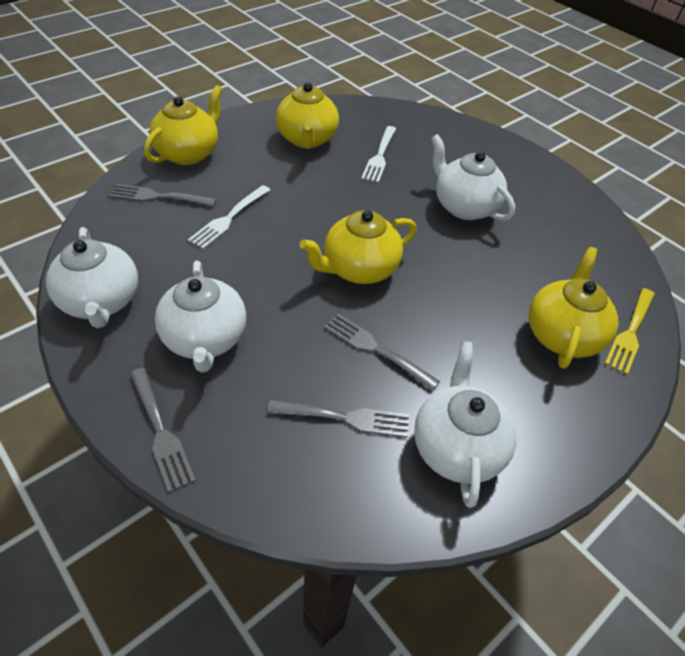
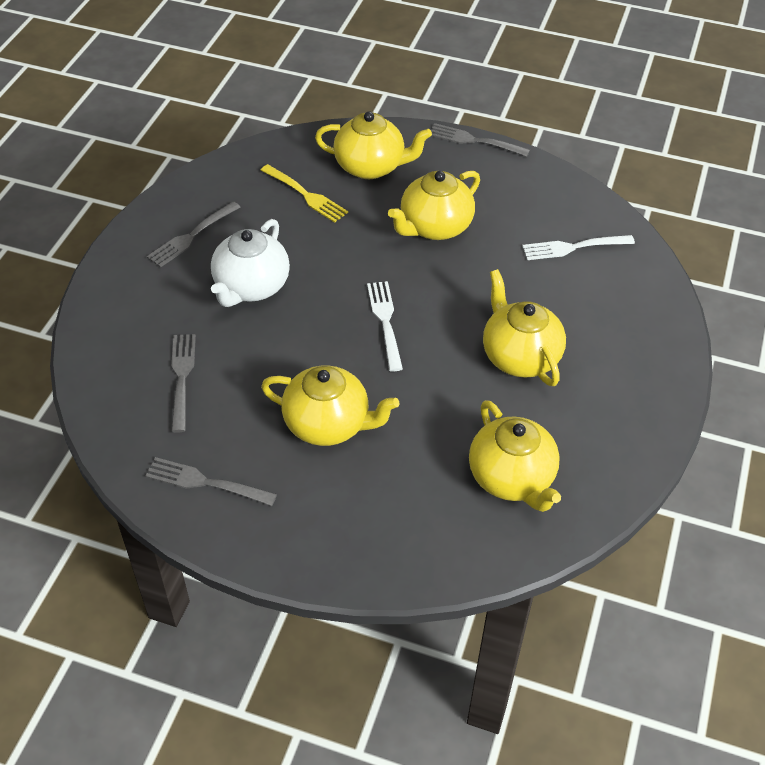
white teapot: 4 -> 1
yellow teapot: 4 -> 5

